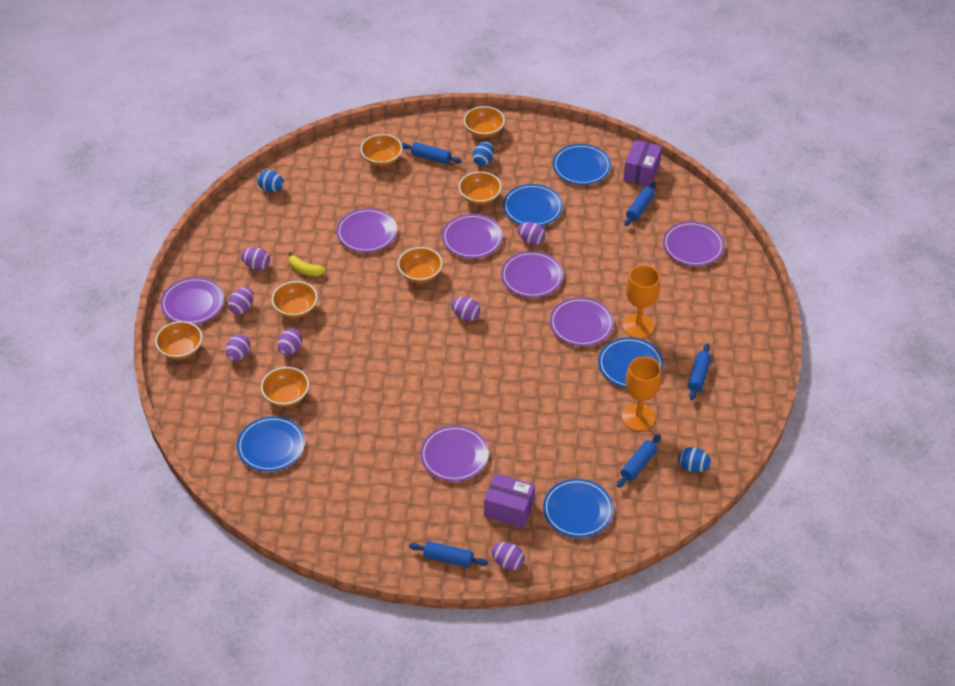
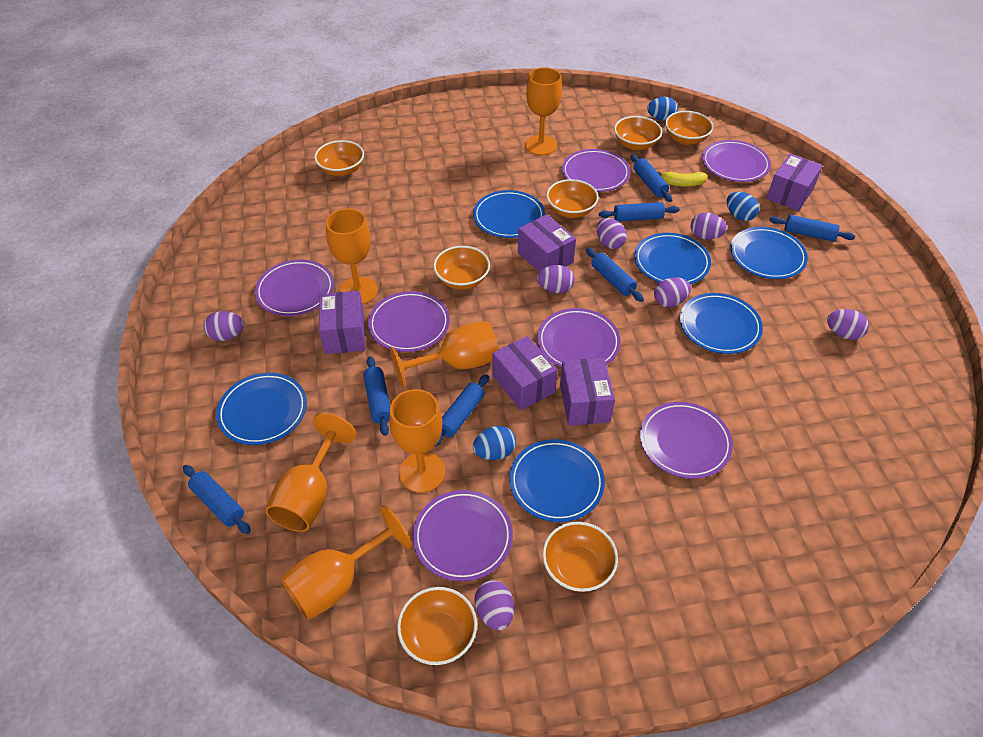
blue plate: 5 -> 6
blue rolling pin: 5 -> 7
orange goblet: 2 -> 6
purple box: 2 -> 5

